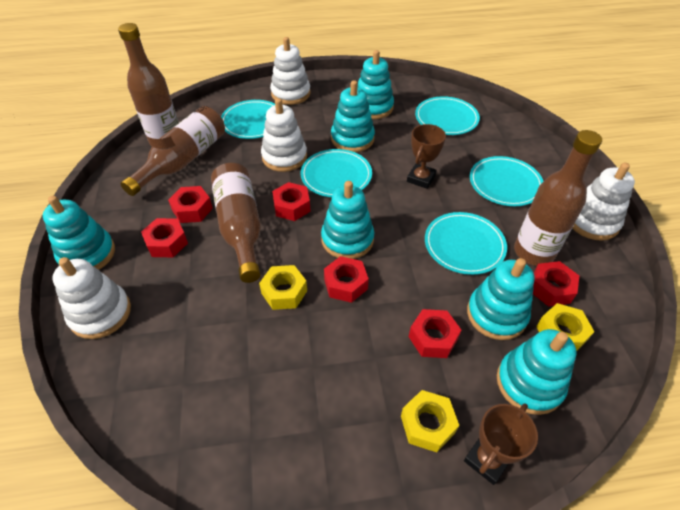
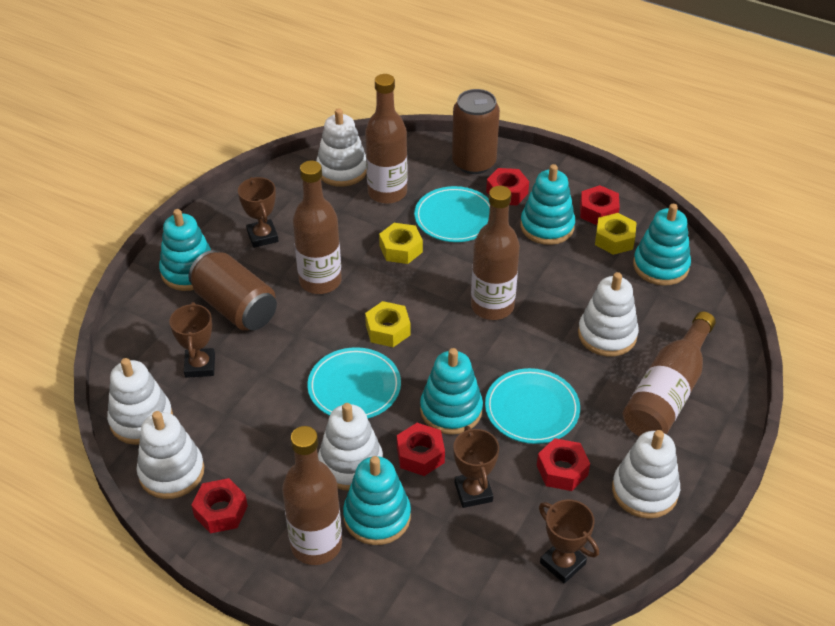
brown bottle: 4 -> 5
brown can: 0 -> 2
brown trophy: 2 -> 4
red nut: 6 -> 5
turquoise plate: 5 -> 3
turquoise stacking toy: 6 -> 5
white stacking toy: 4 -> 6

